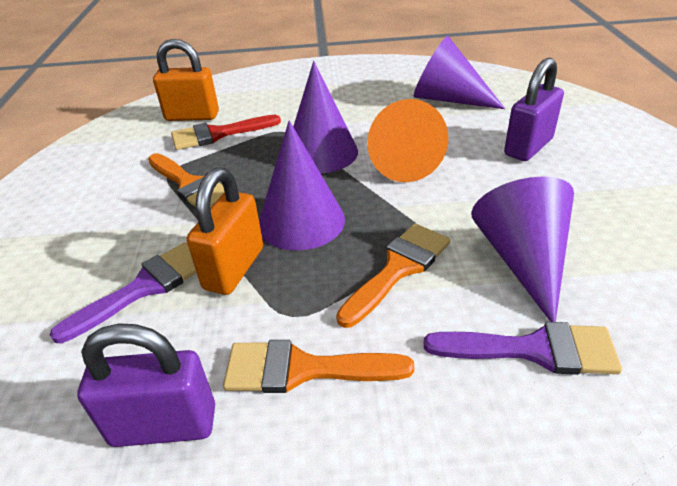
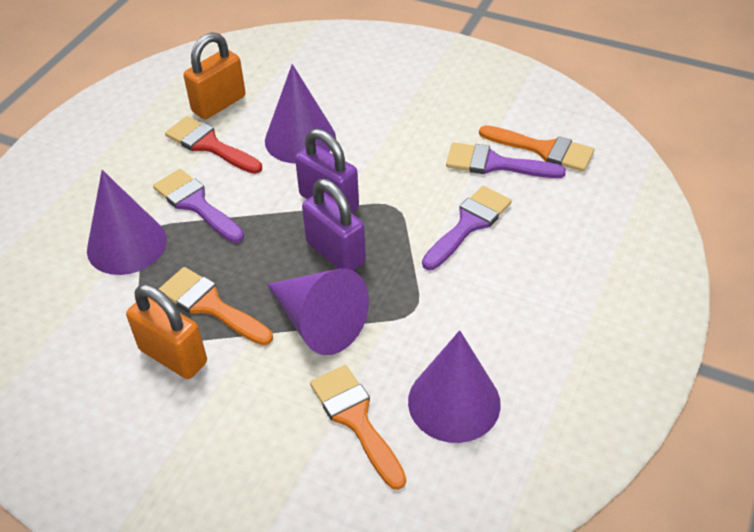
orange cone: 1 -> 0
purple brush: 2 -> 3

